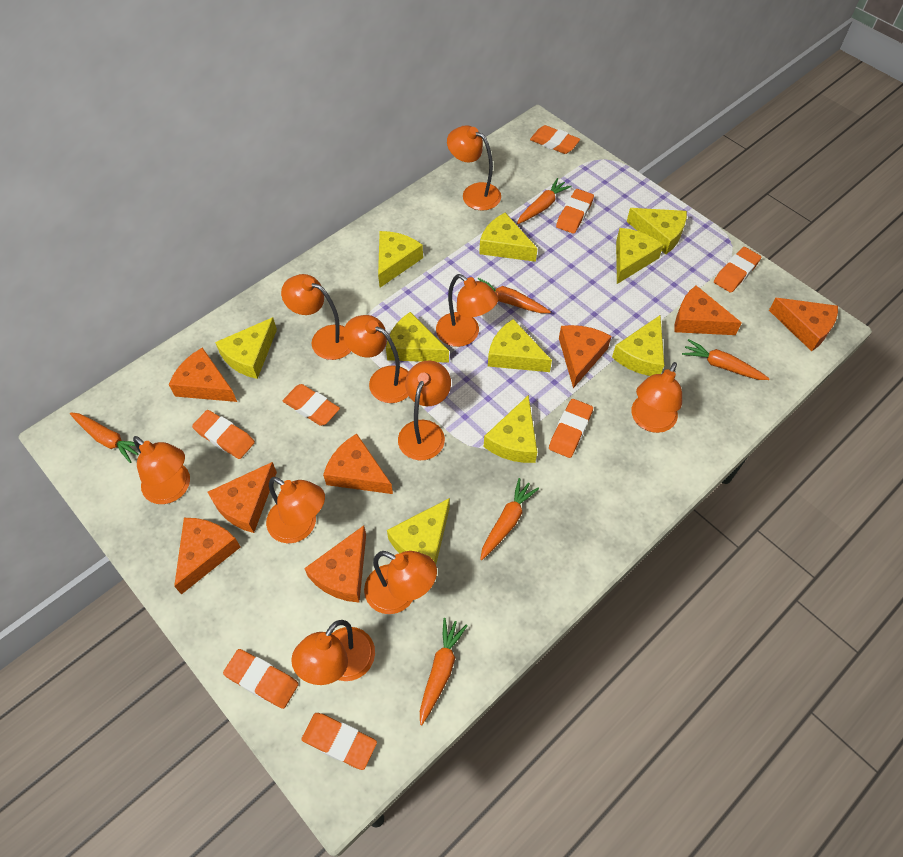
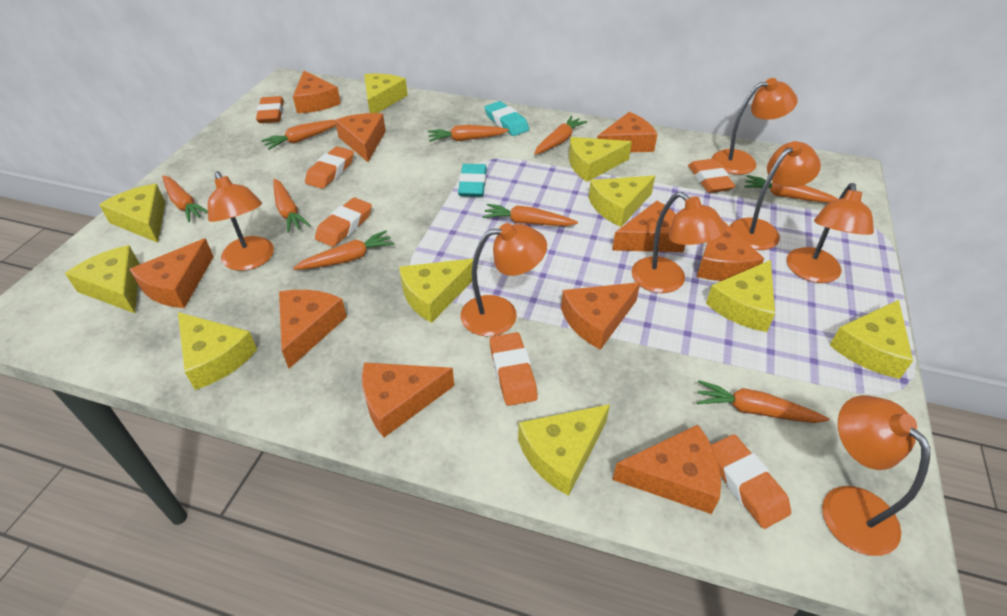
orange carrot: 6 -> 9
orange cheese: 8 -> 10
orange eraser: 8 -> 6
orange lamp: 10 -> 7
turquoise eraser: 0 -> 2

